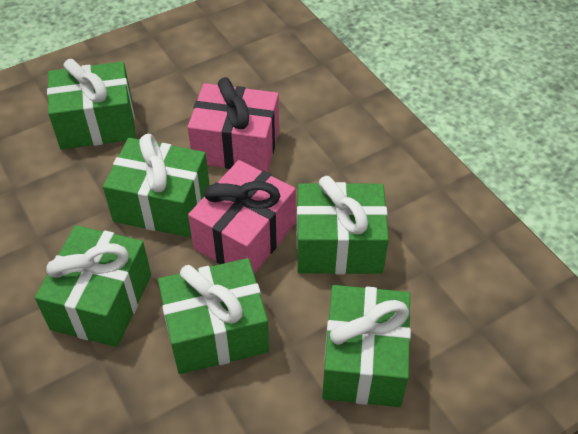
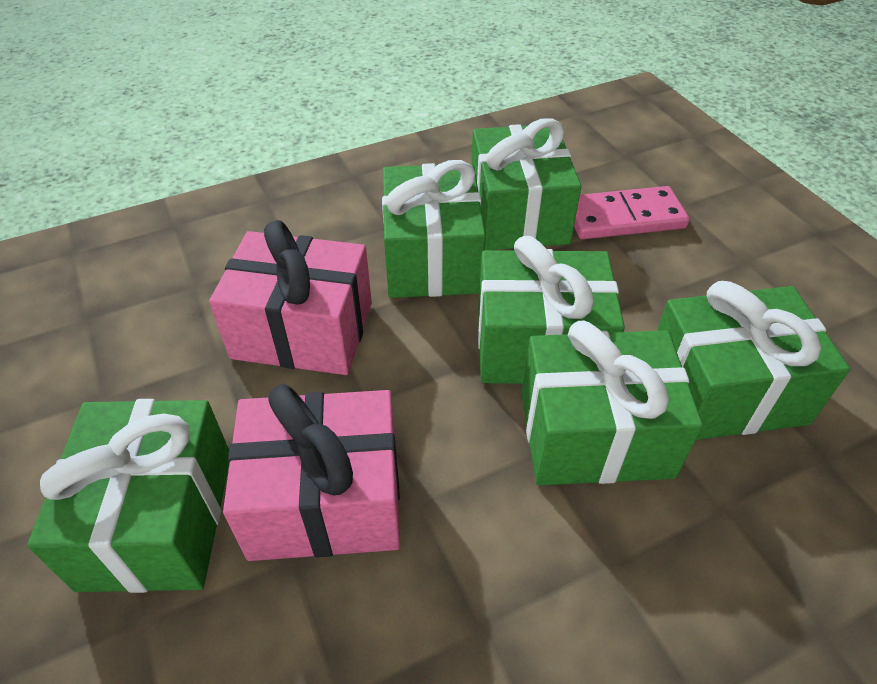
pink domino: 0 -> 1

